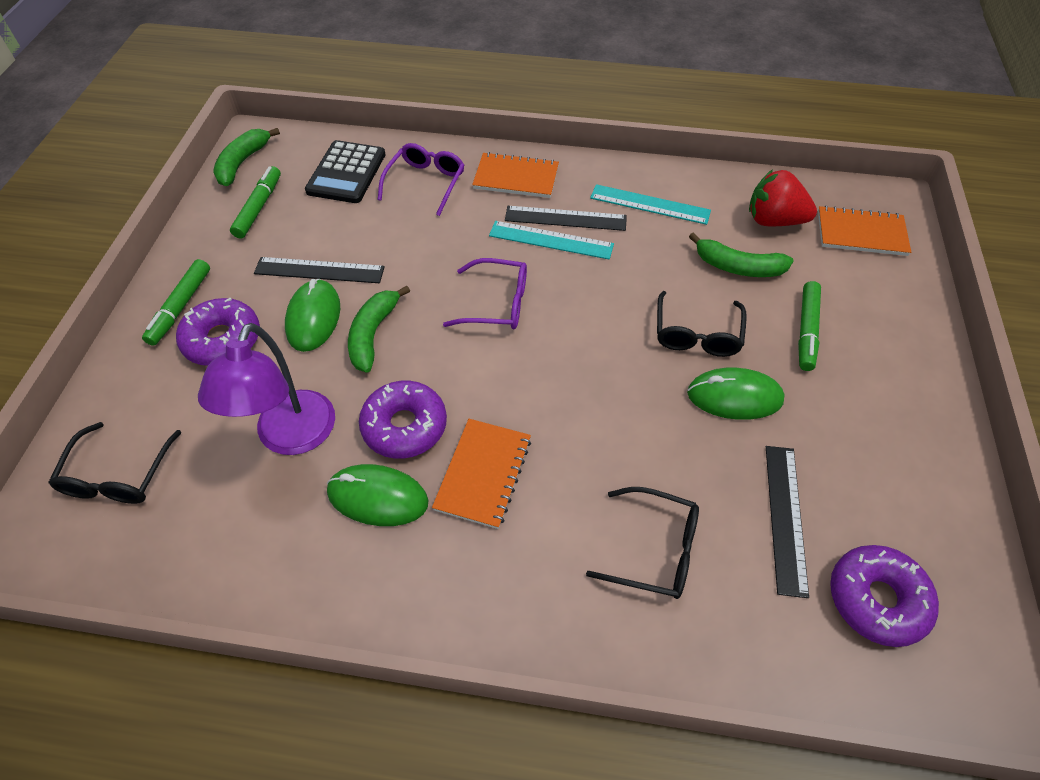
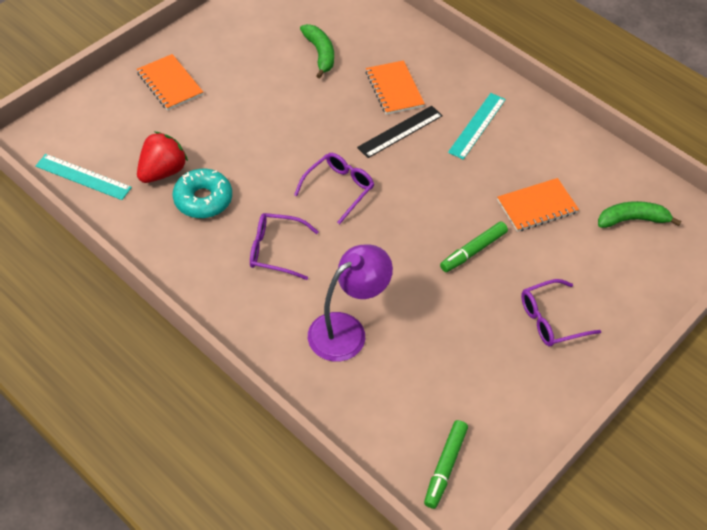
black calculator: 1 -> 0
black glasses: 3 -> 0
black ruler: 3 -> 1
green banana: 3 -> 2
green marker: 3 -> 2
green mouse: 3 -> 0
purple donut: 3 -> 0
purple glasses: 2 -> 3
turquoise donut: 0 -> 1

